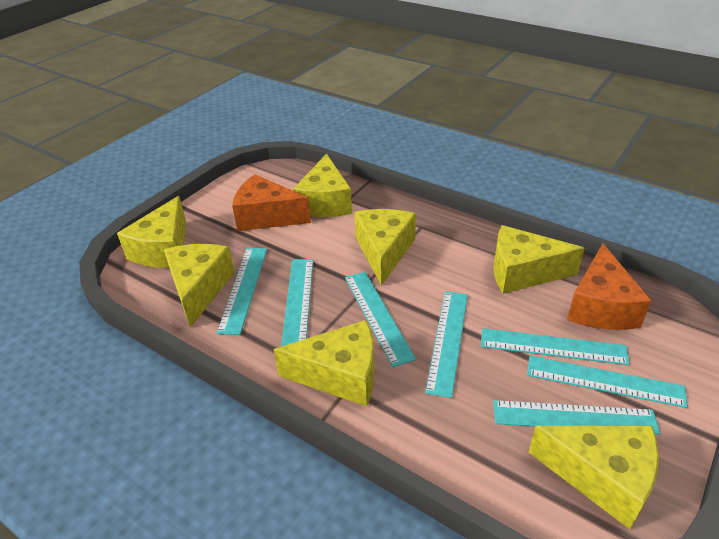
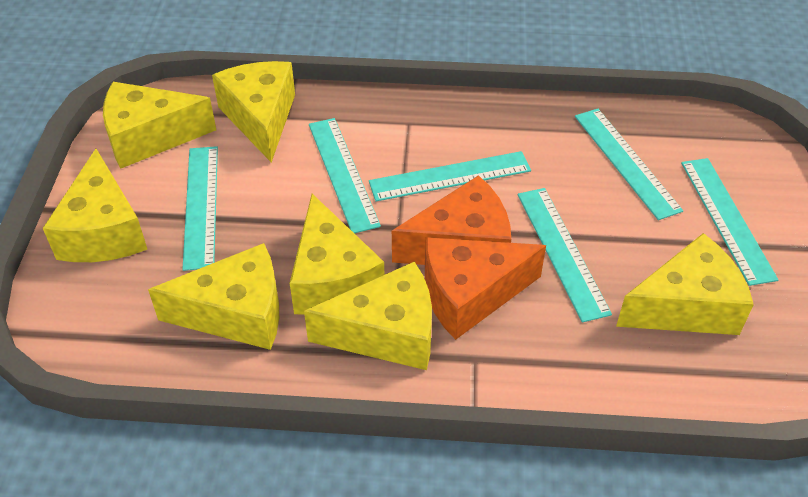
turquoise ruler: 7 -> 6

